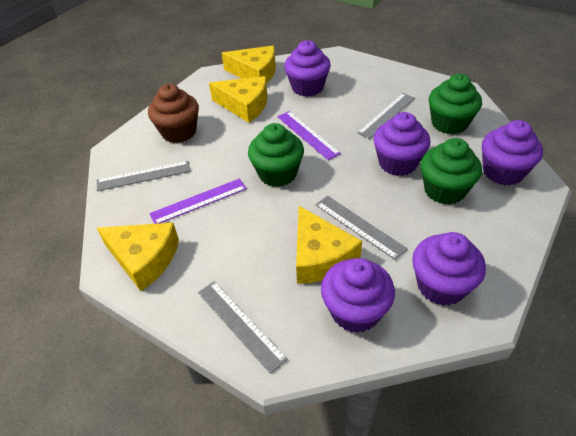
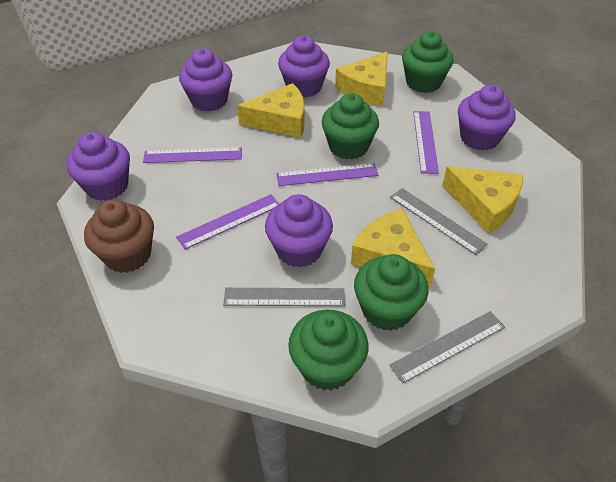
green cupcake: 3 -> 4
grey ruler: 4 -> 3
purple ruler: 2 -> 4

